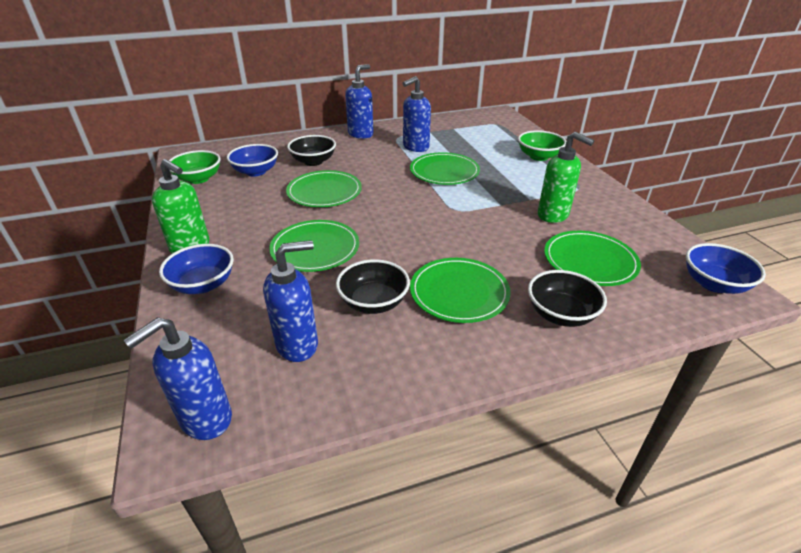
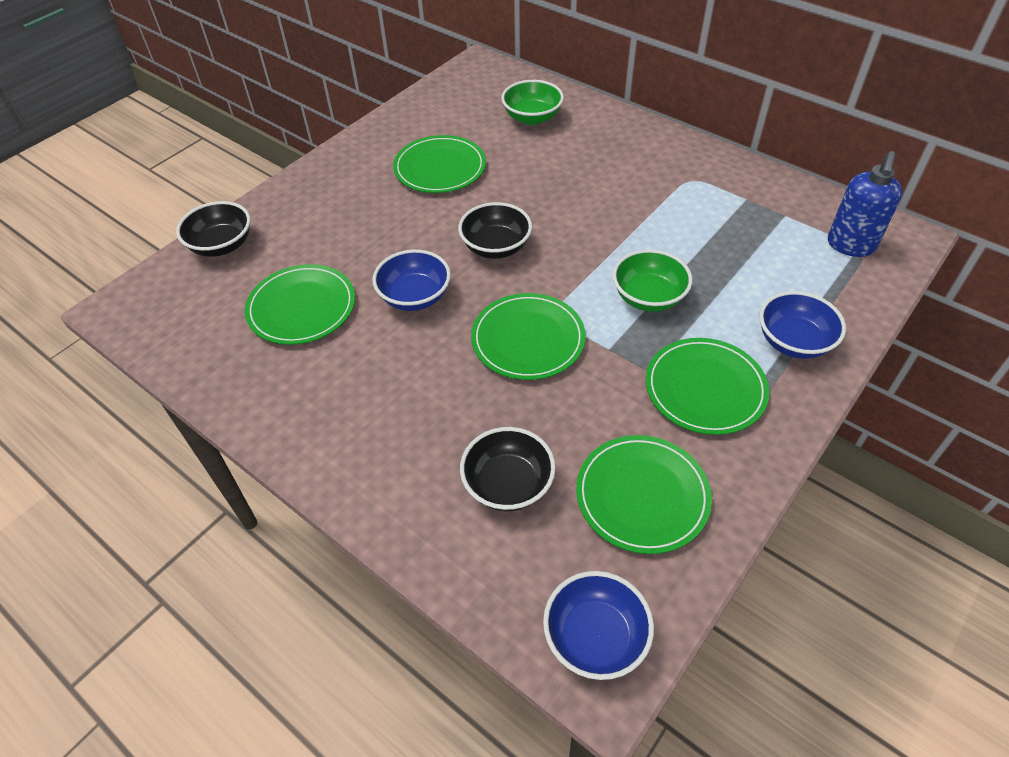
blue soap dispenser: 4 -> 1
green soap dispenser: 2 -> 0

